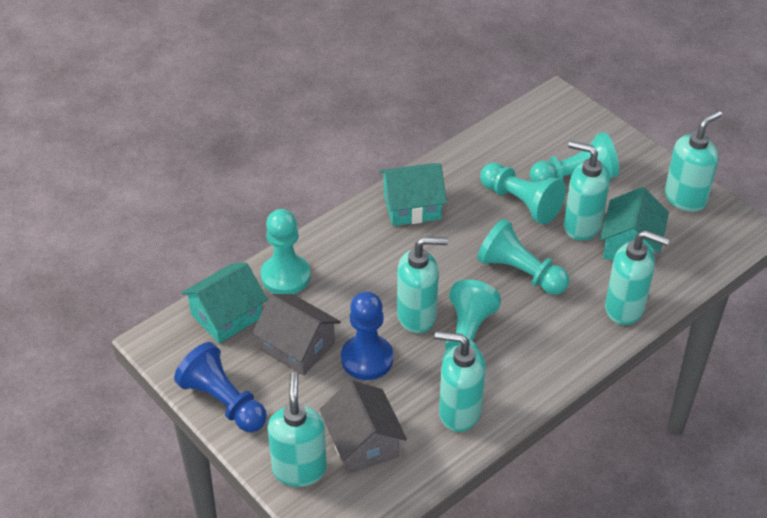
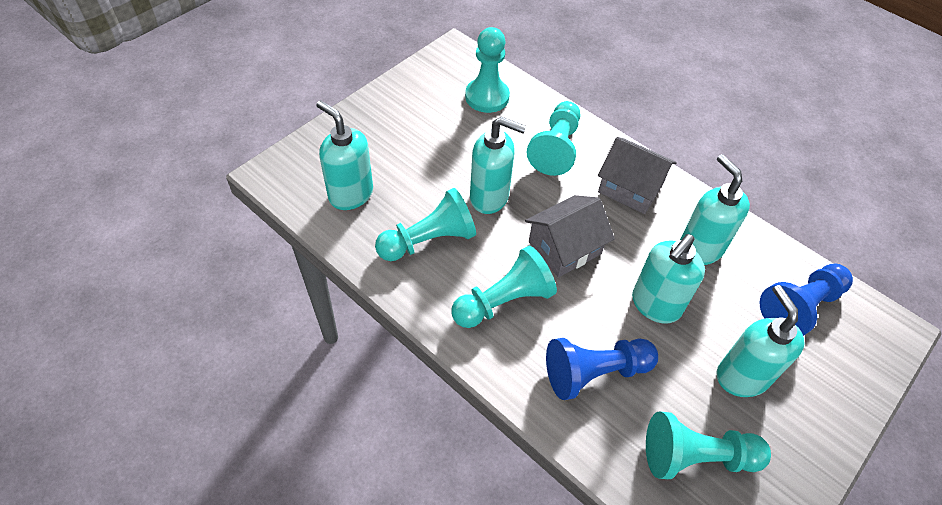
turquoise house: 3 -> 0
turquoise soap dispenser: 6 -> 5

